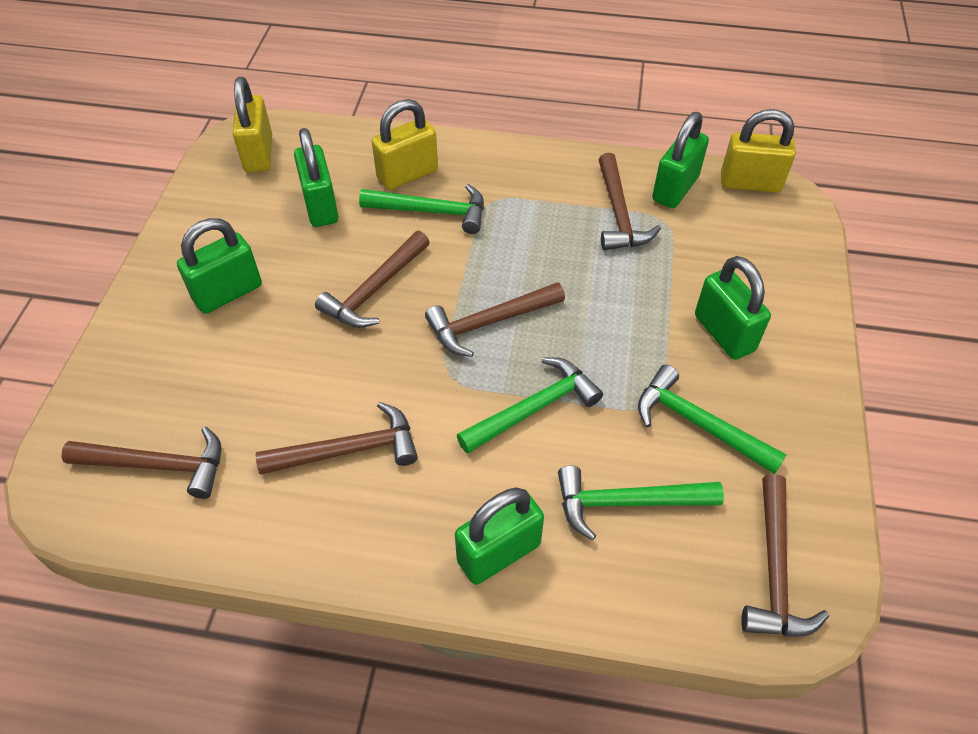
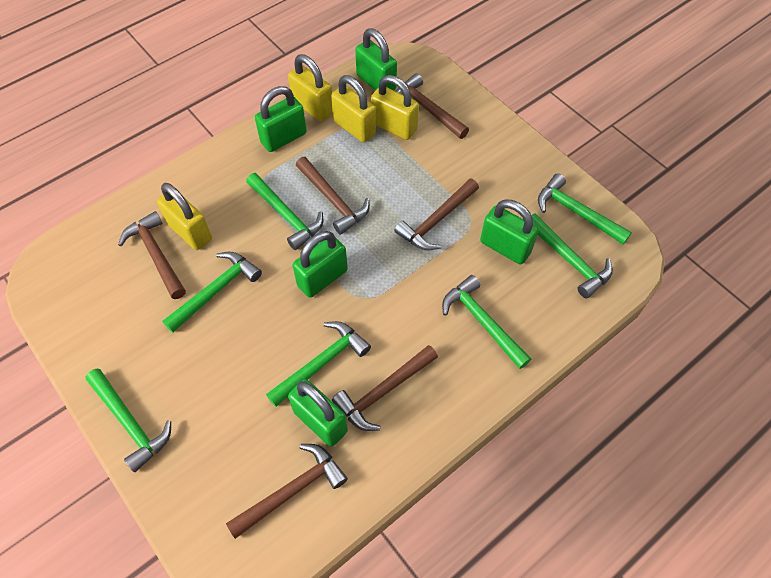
green hammer: 4 -> 7
yellow padlock: 3 -> 4

